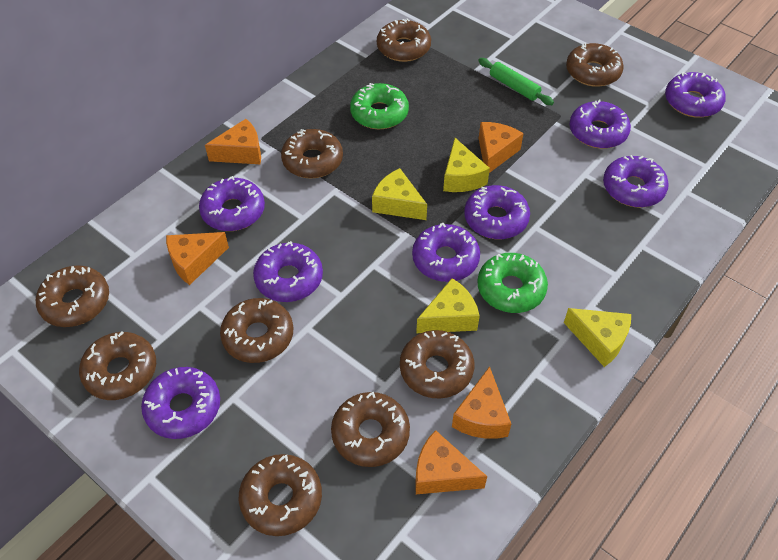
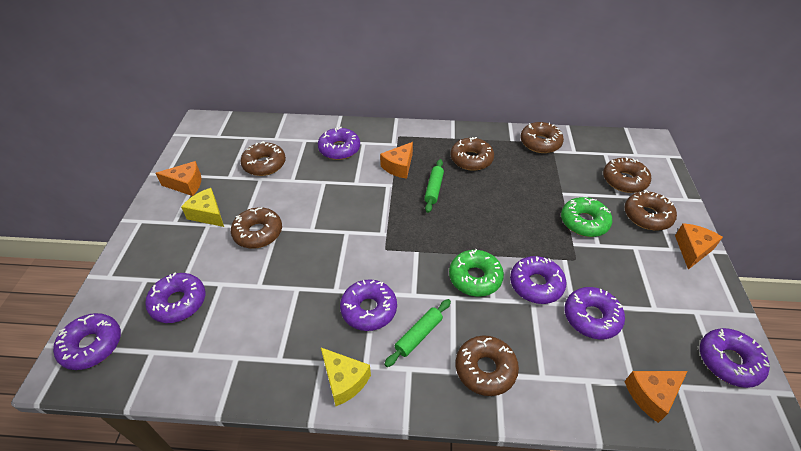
brown donut: 9 -> 7
green rolling pin: 1 -> 2
orange cheese: 5 -> 4
purple donut: 8 -> 7
yellow cheese: 4 -> 2

